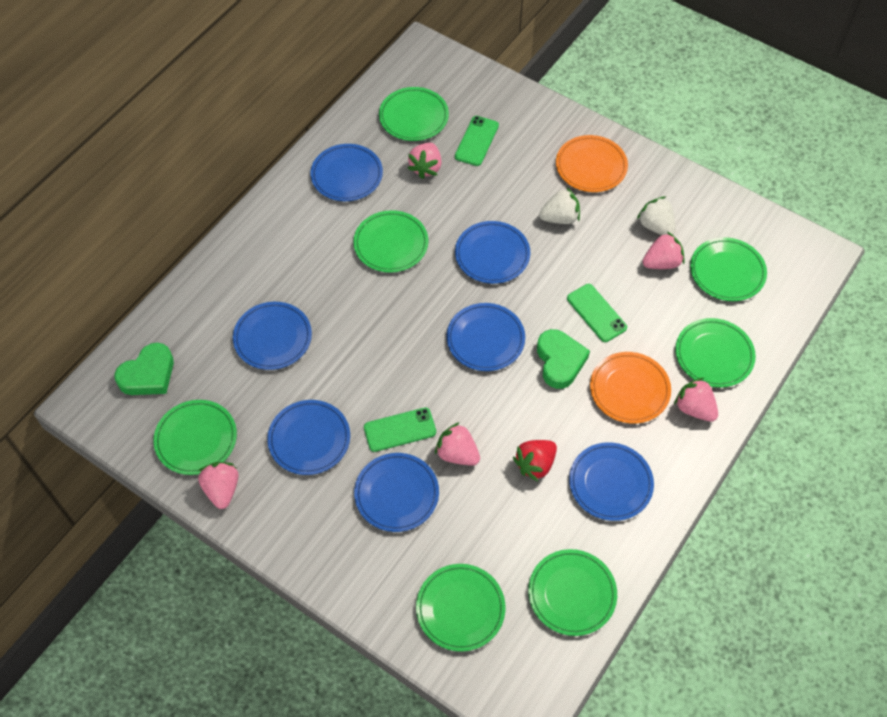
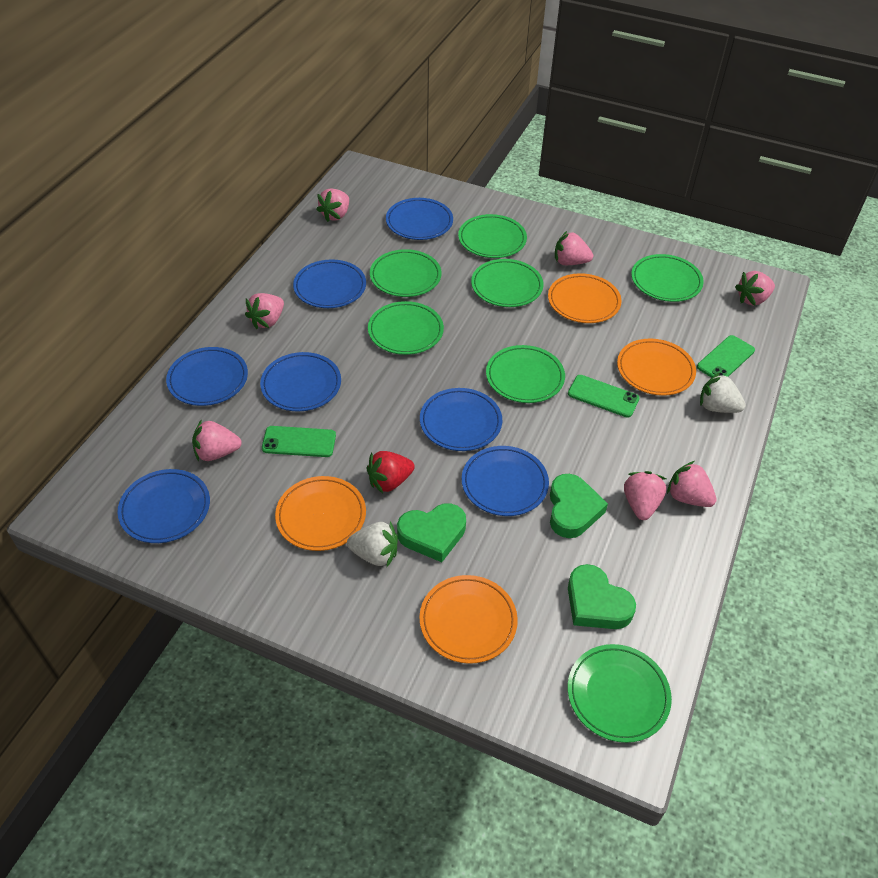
green heart: 2 -> 3
orange plate: 2 -> 4
pink strawberry: 5 -> 7

